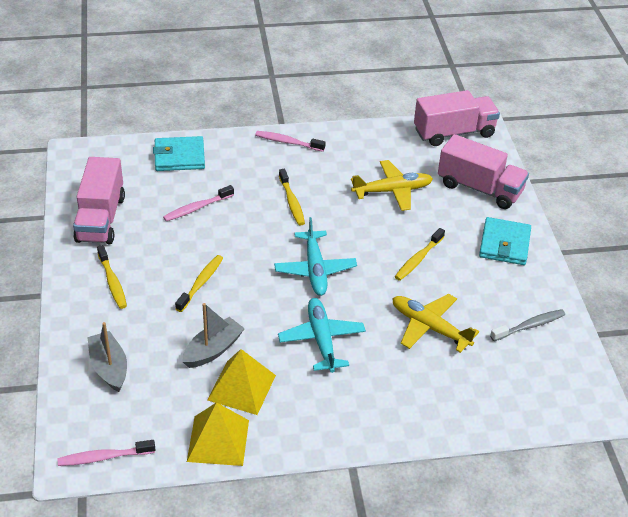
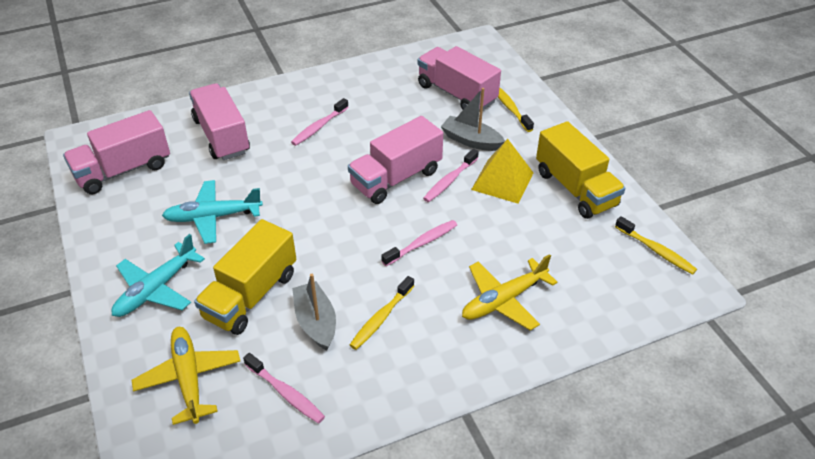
grey toothbrush: 1 -> 0
pink toothbrush: 3 -> 4
pink truck: 3 -> 4
turquoise wallet: 2 -> 0
yellow pyramid: 2 -> 1
yellow toothbrush: 4 -> 3
yellow truck: 0 -> 2

